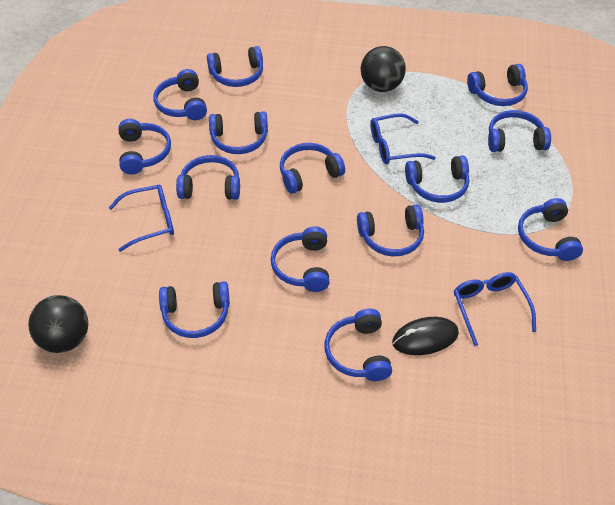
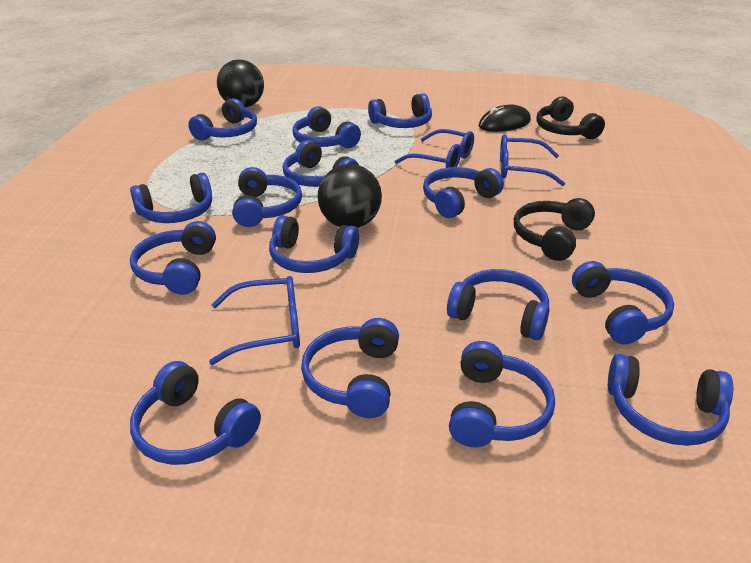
black headphones: 0 -> 2
blue headphones: 14 -> 15

